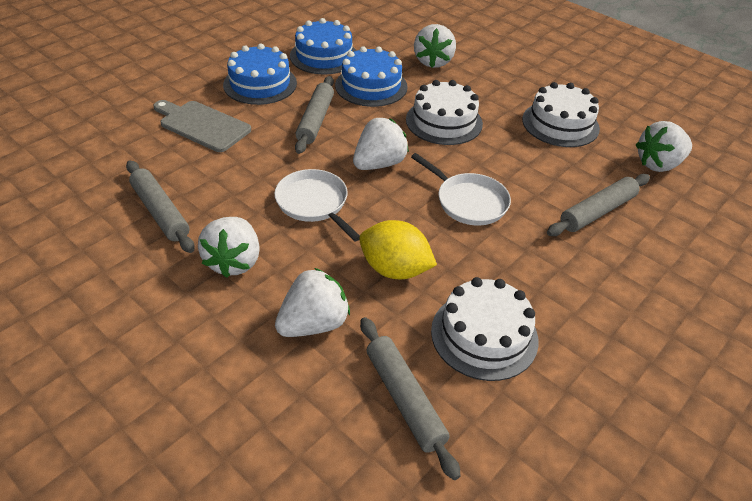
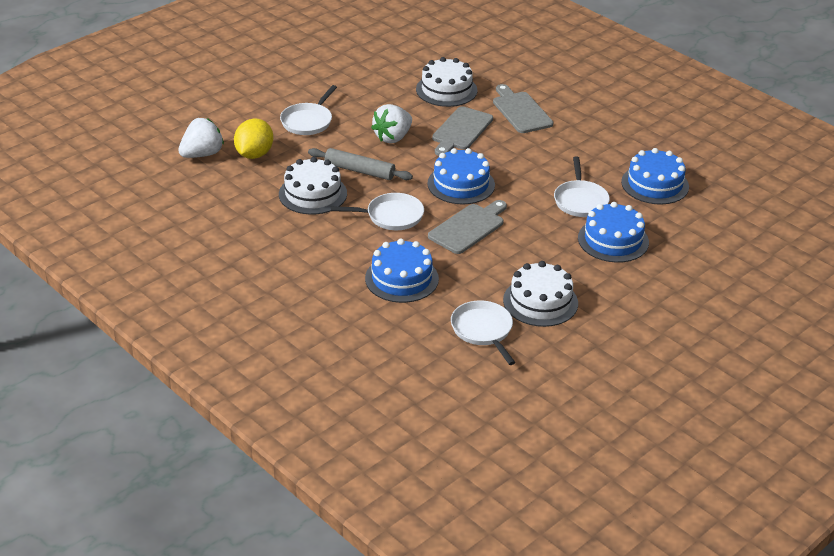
blue cake: 3 -> 4
grey cutting board: 1 -> 3
grey rolling pin: 4 -> 1
white pan: 2 -> 4
white strawberry: 5 -> 2

